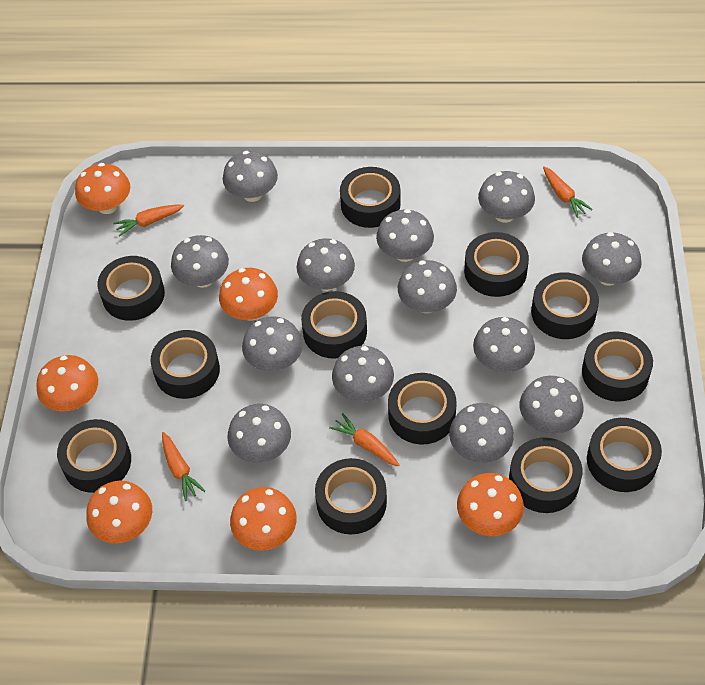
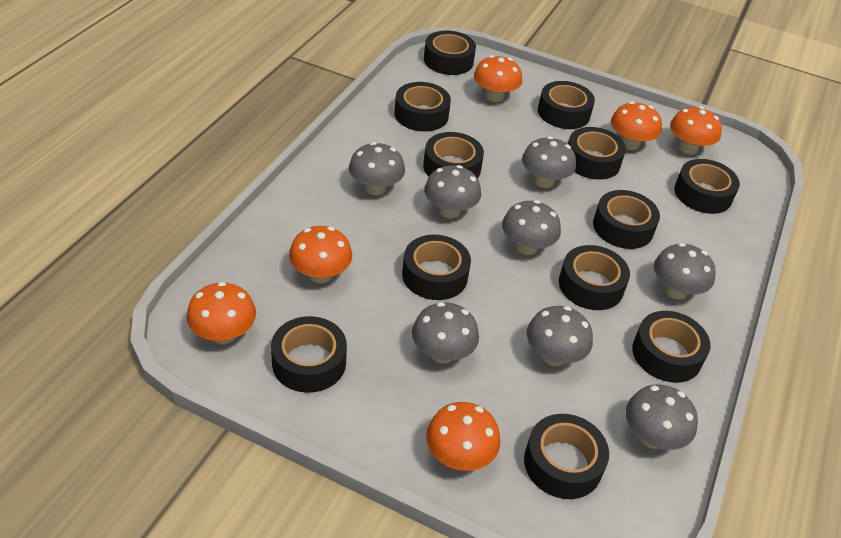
grey mushroom: 13 -> 8
orange carrot: 4 -> 0

